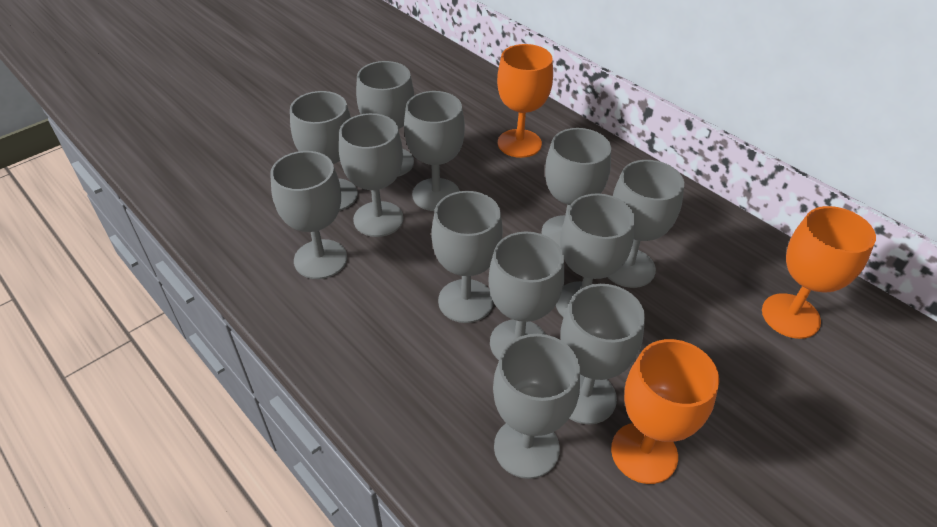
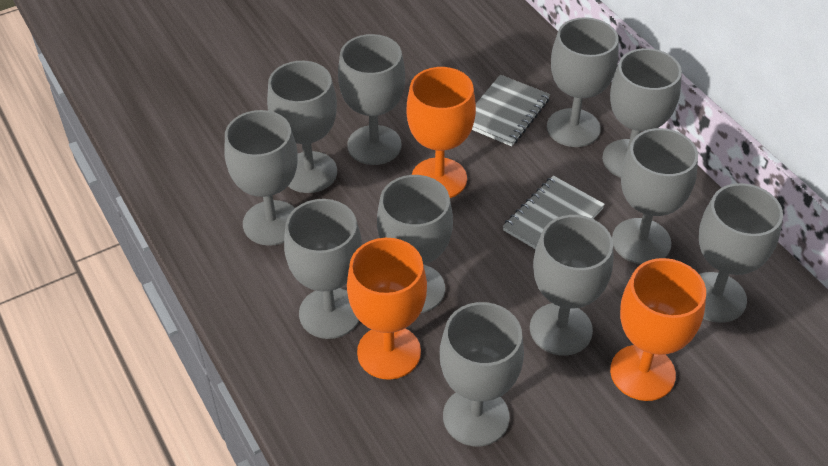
grey goblet: 12 -> 11
grey notebook: 0 -> 2

